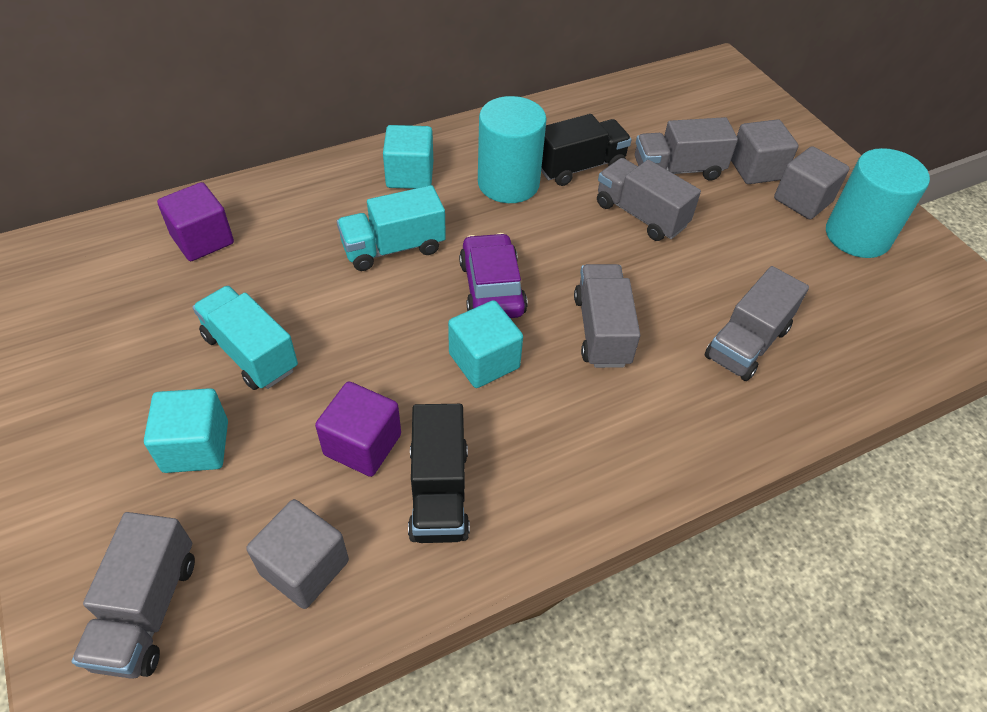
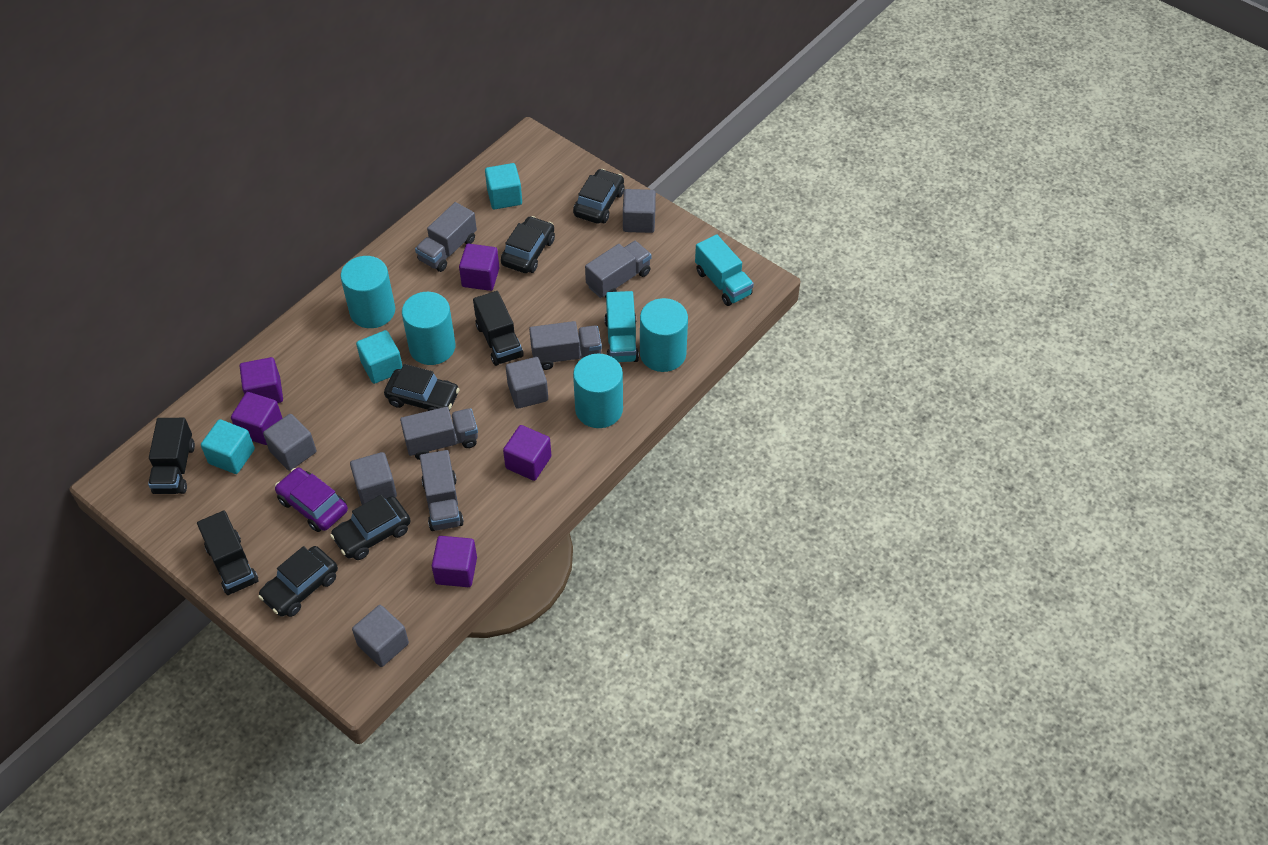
black car: 0 -> 5
black truck: 2 -> 3
grey cube: 3 -> 5
purple cube: 2 -> 5
turquoise cylinder: 2 -> 4

